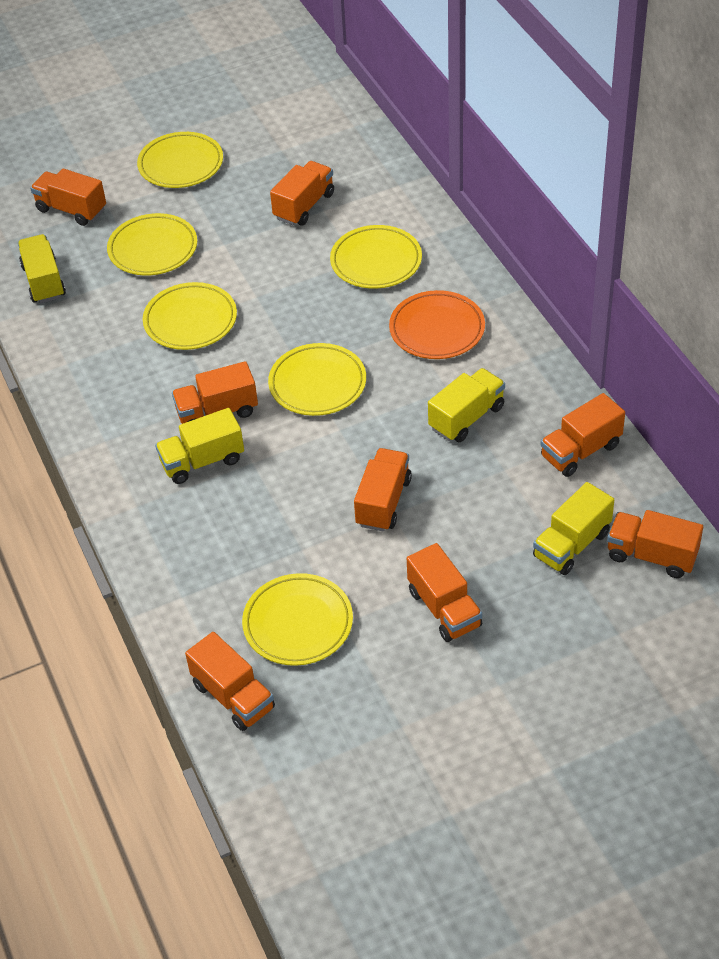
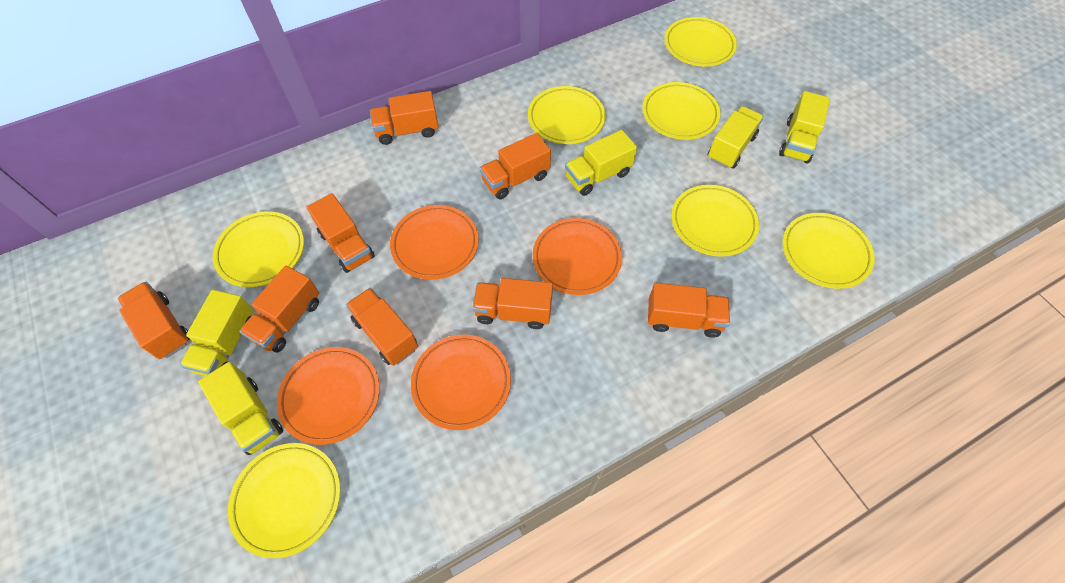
orange plate: 1 -> 4
yellow plate: 6 -> 7
yellow truck: 4 -> 5

